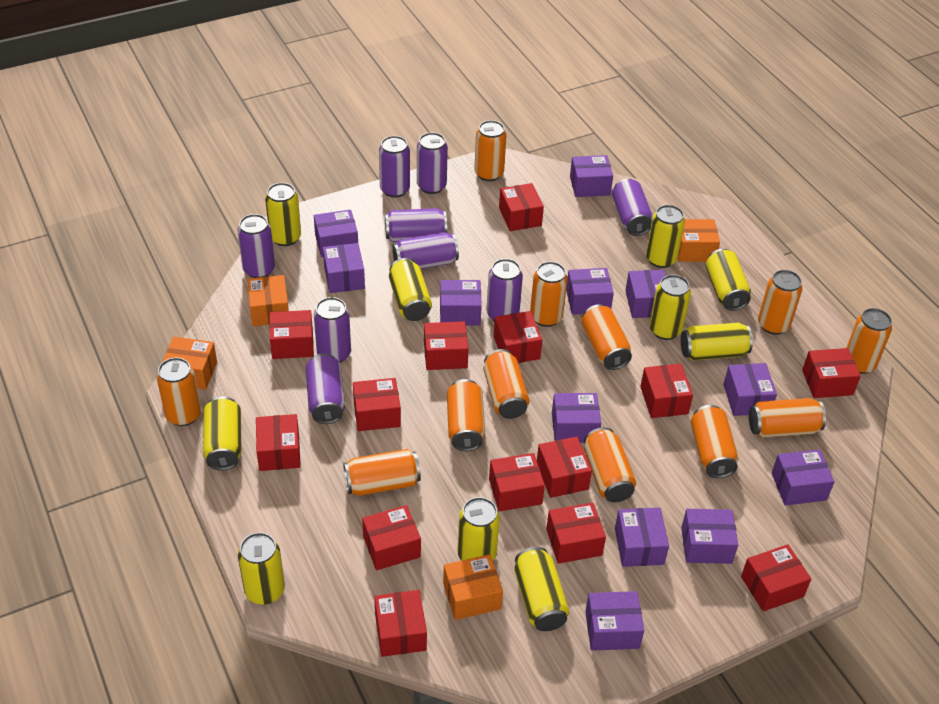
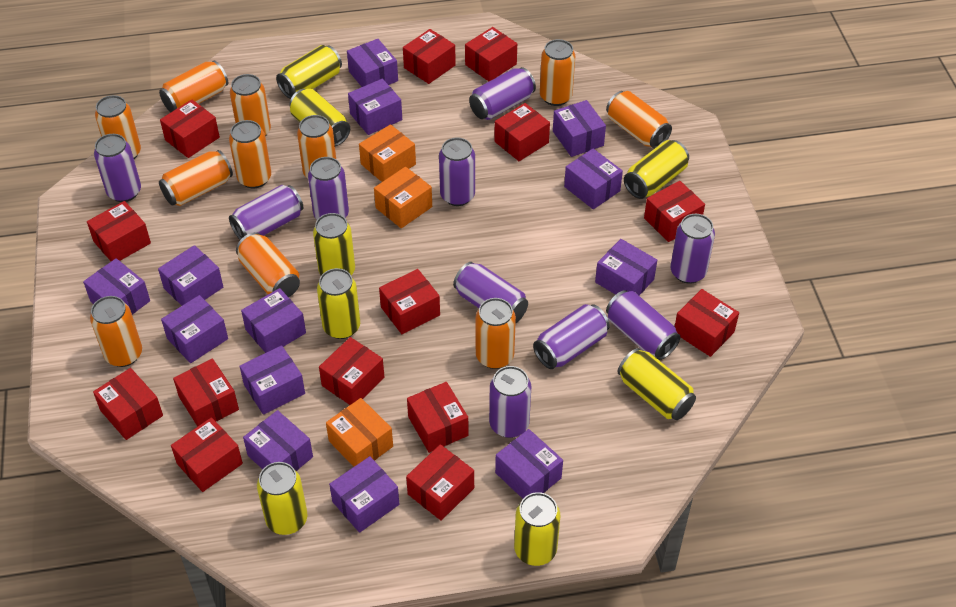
orange box: 4 -> 3
orange can: 12 -> 11
purple box: 12 -> 13
purple can: 9 -> 10
yellow can: 10 -> 8

